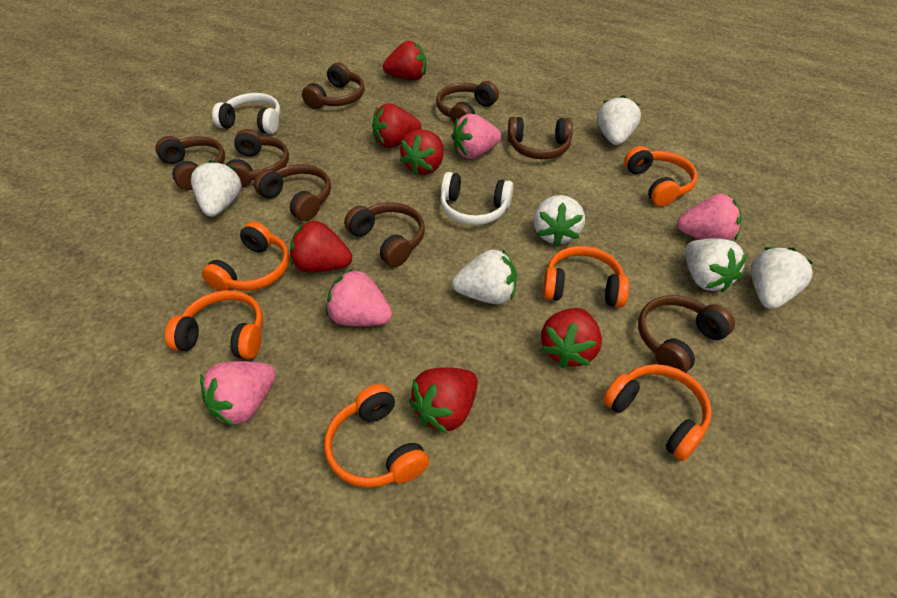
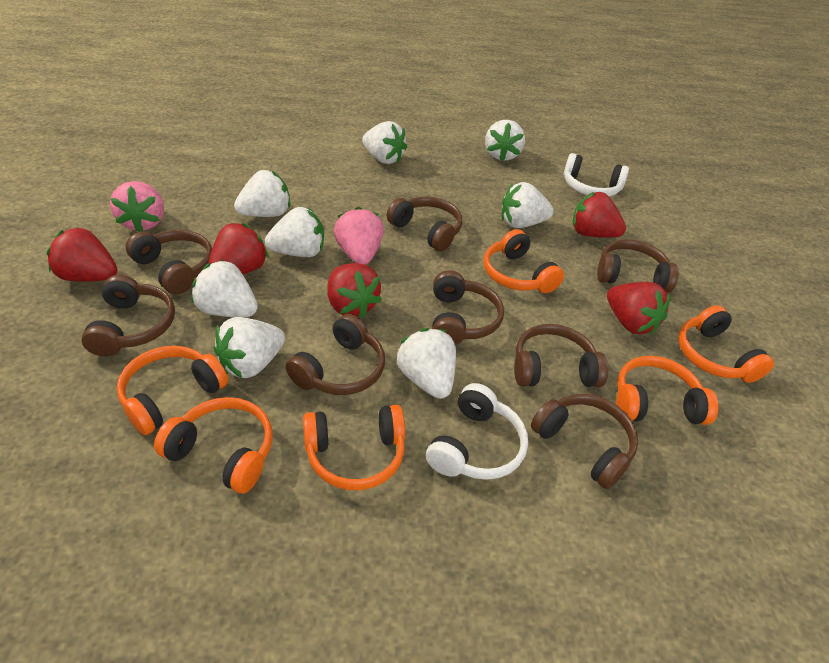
pink strawberry: 4 -> 2
red strawberry: 6 -> 5
white strawberry: 6 -> 8

